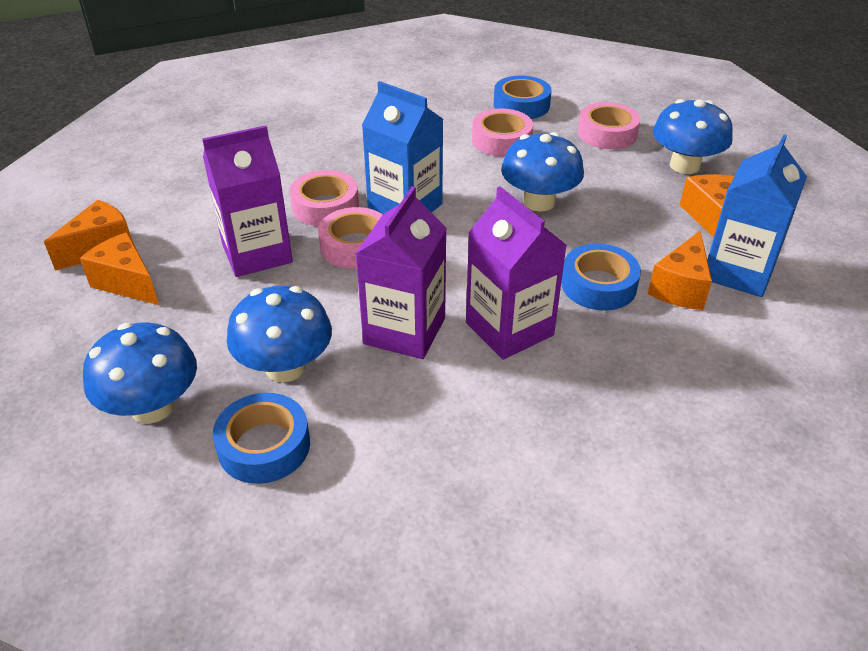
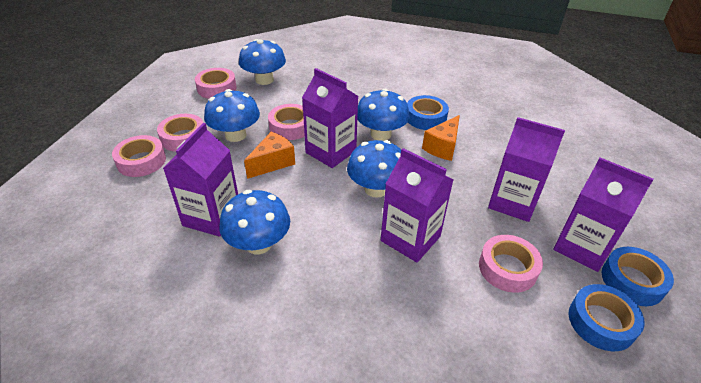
blue carton: 2 -> 0
blue mushroom: 4 -> 5
orange cheese: 4 -> 2
pink tape: 4 -> 5
purple carton: 3 -> 5

